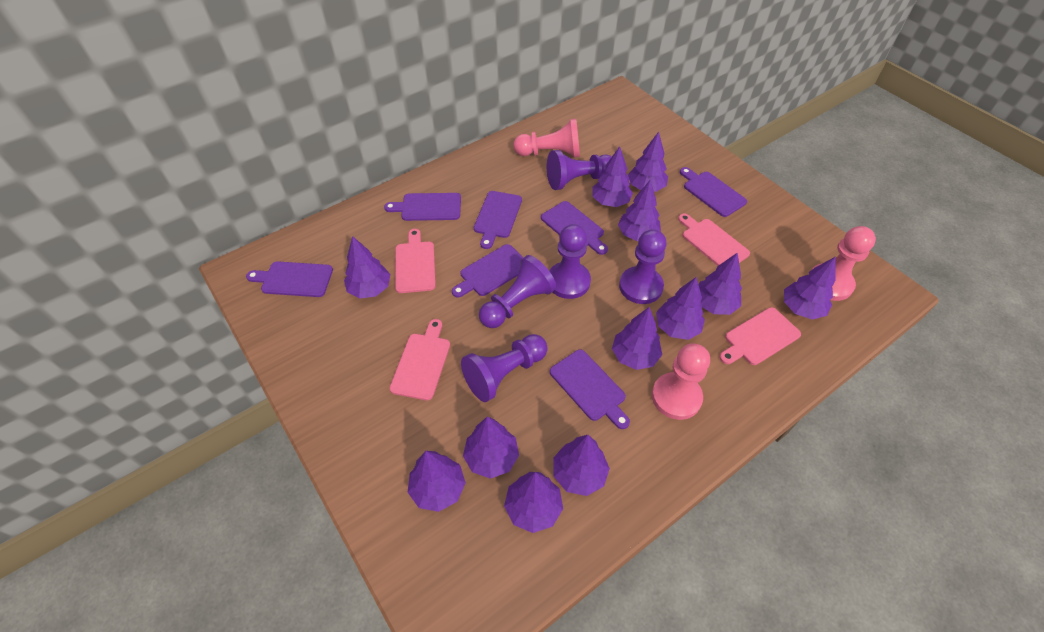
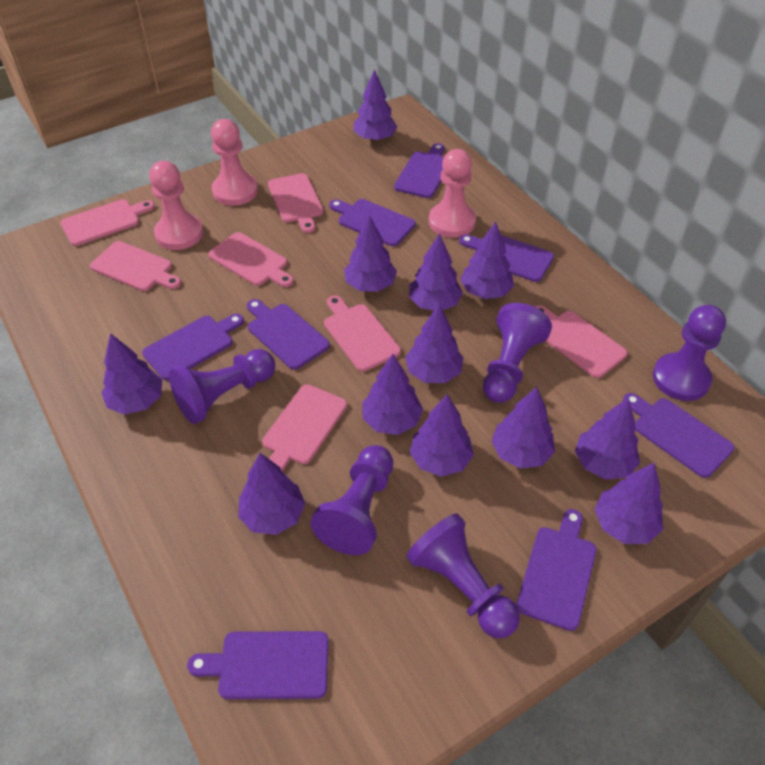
pink cutting board: 4 -> 7
purple cutting board: 7 -> 8

